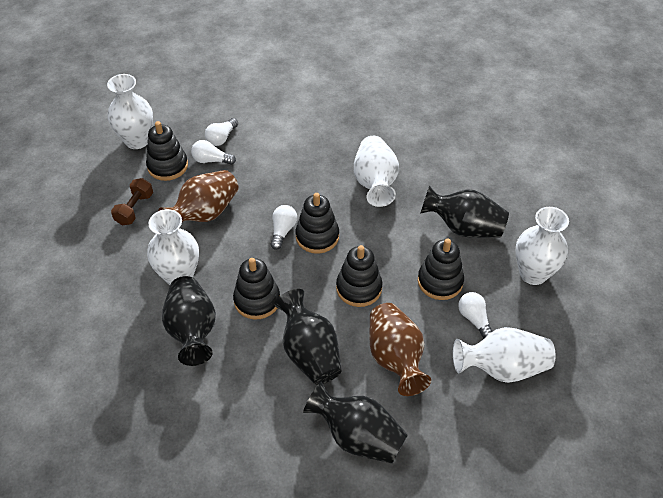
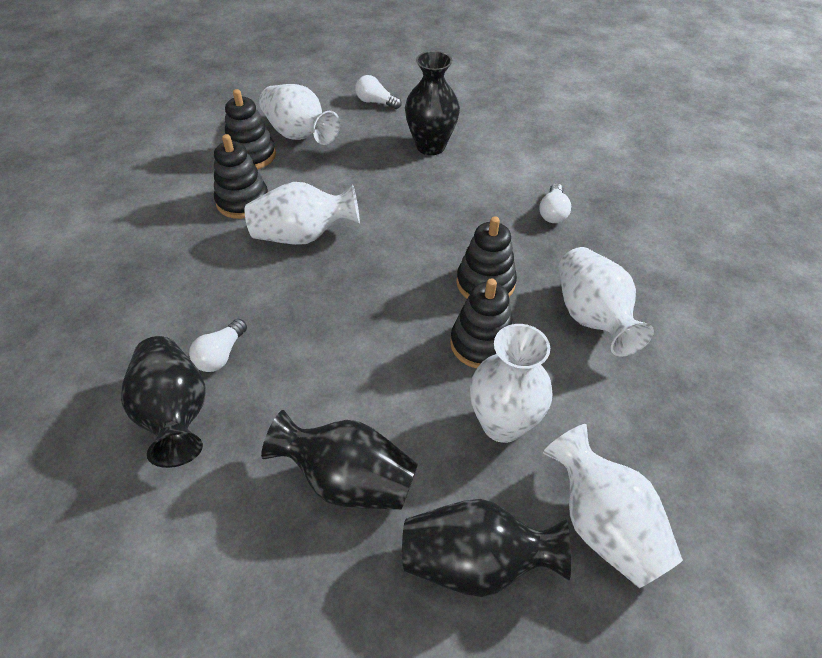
black stacking toy: 5 -> 4
brown dumbbell: 1 -> 0
brown vase: 2 -> 0
white light bulb: 4 -> 3

